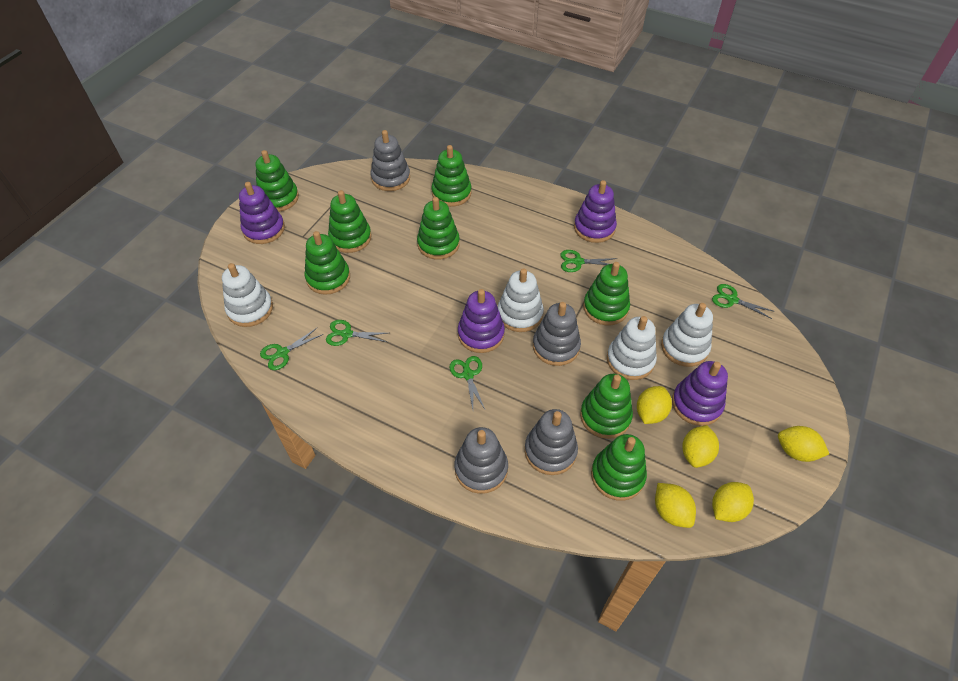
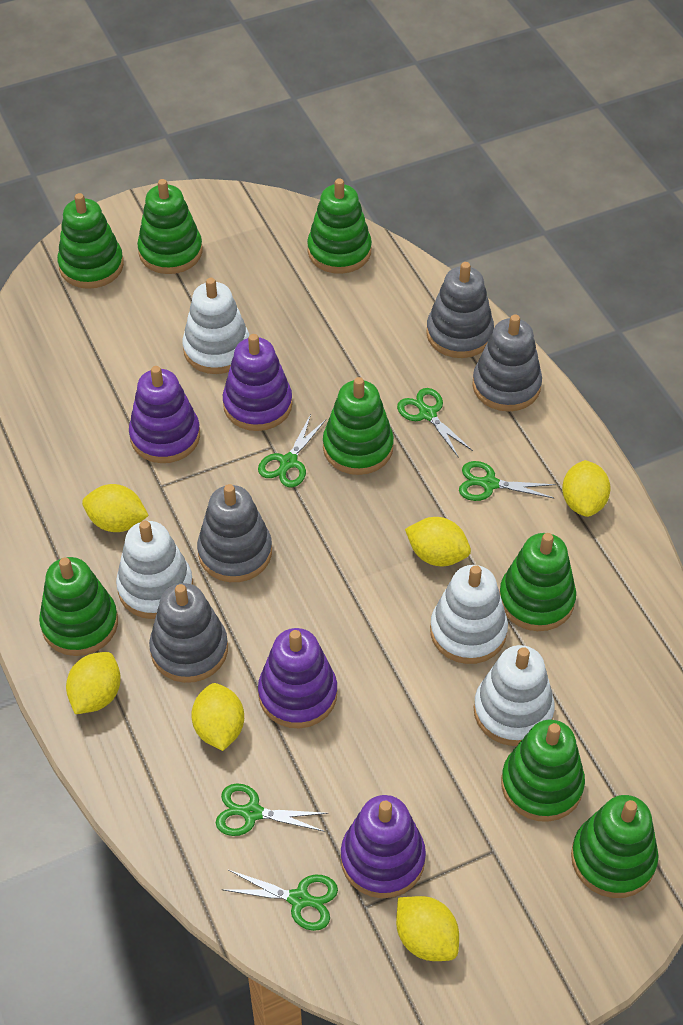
yellow lemon: 5 -> 6

